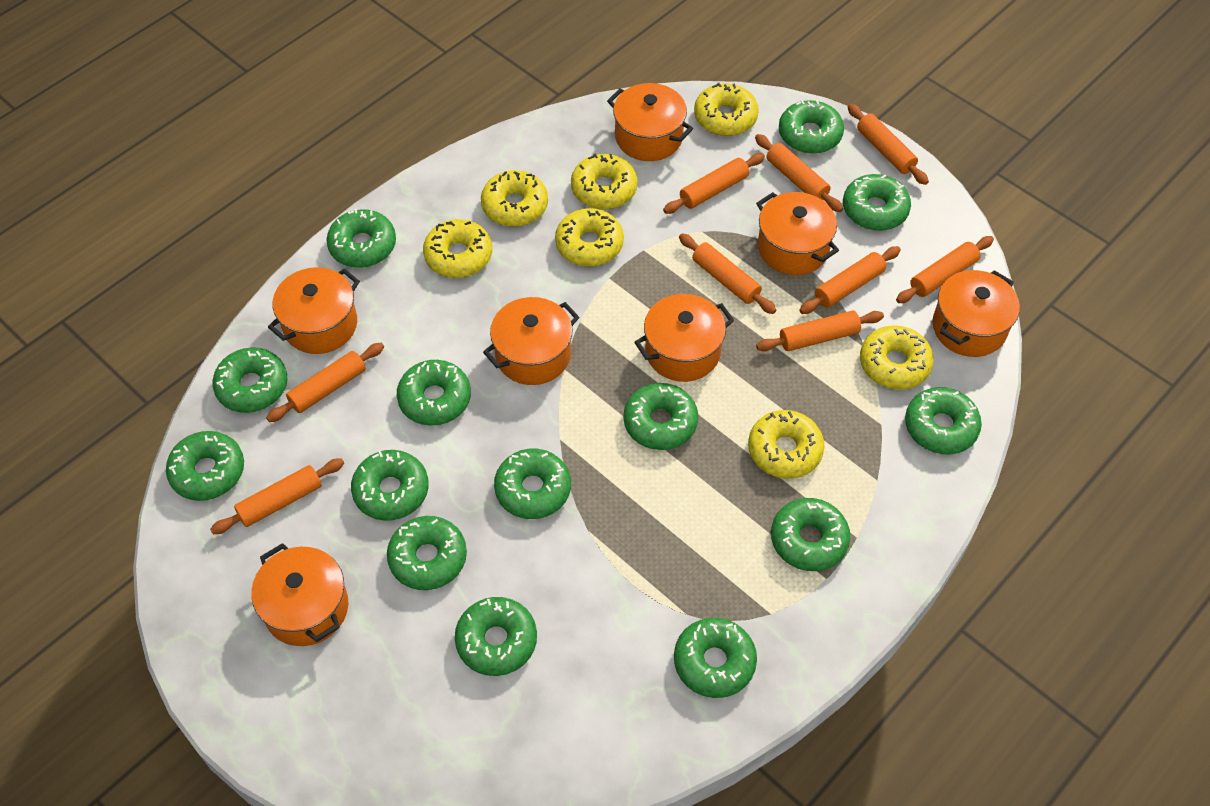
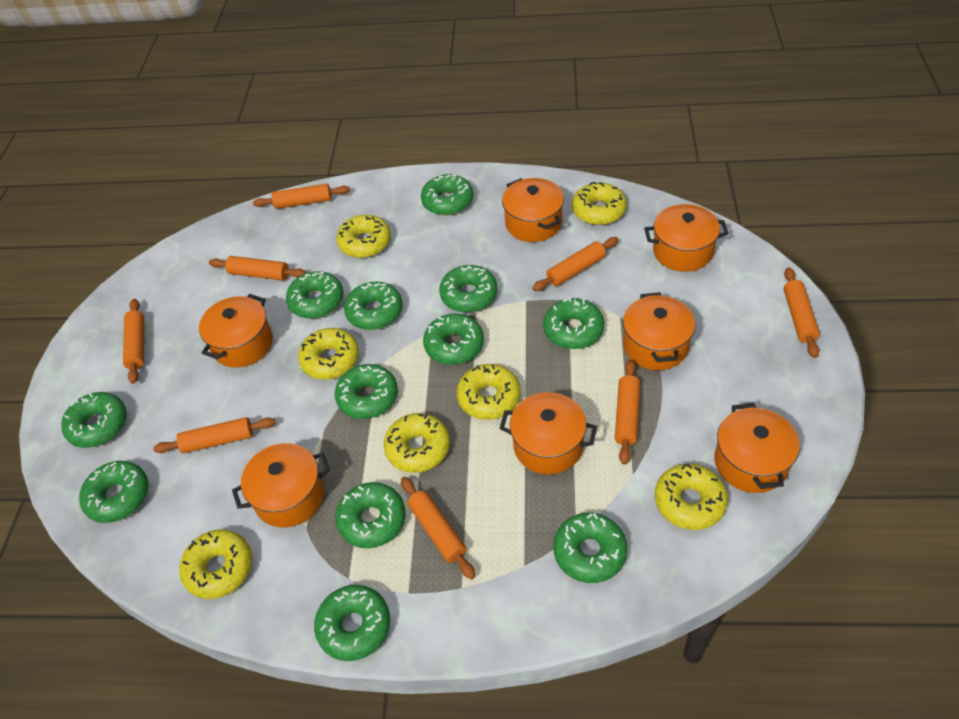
green donut: 14 -> 12
orange rolling pin: 9 -> 8

